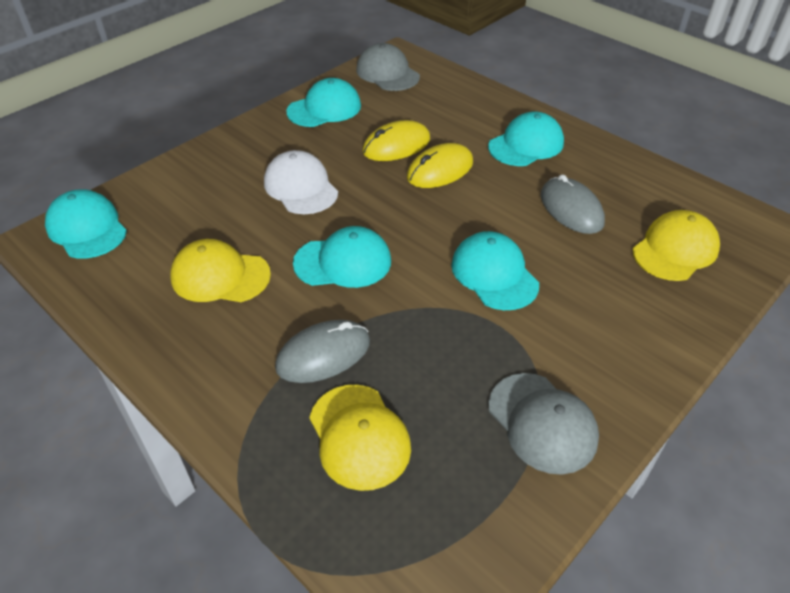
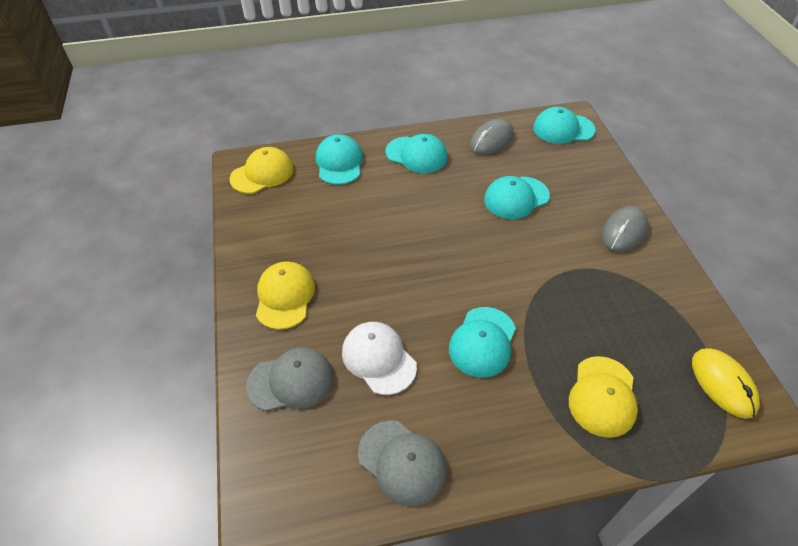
yellow mouse: 2 -> 1

